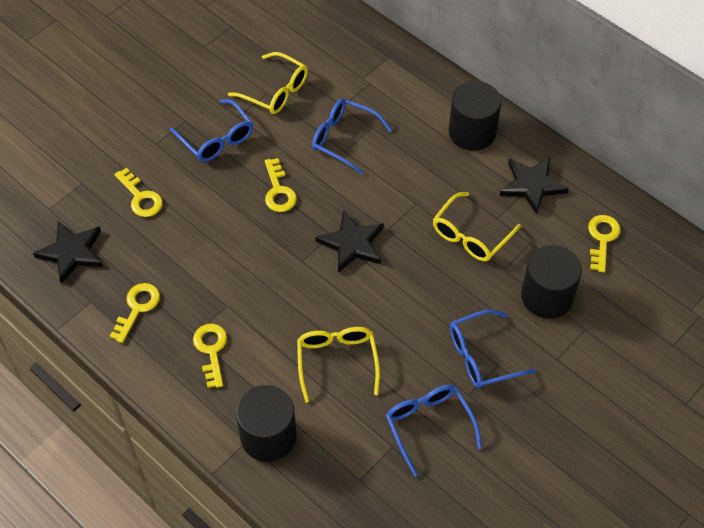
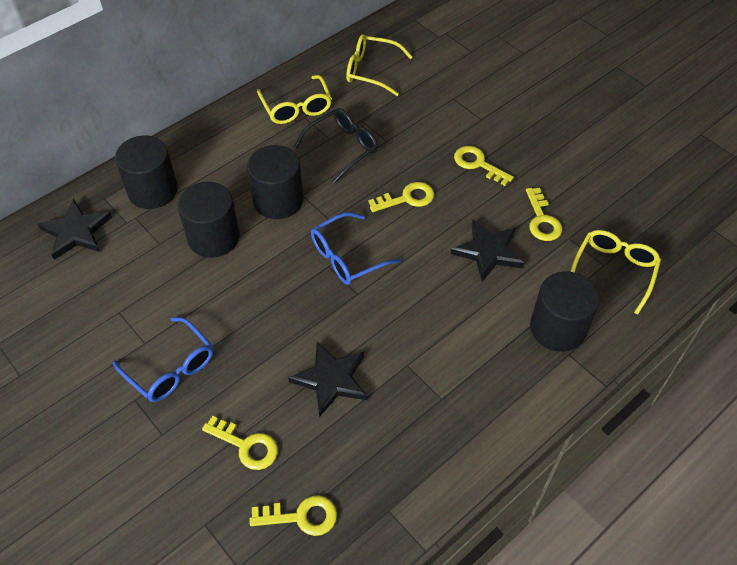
black cylinder: 3 -> 4
black glasses: 0 -> 1
blue glasses: 4 -> 2

